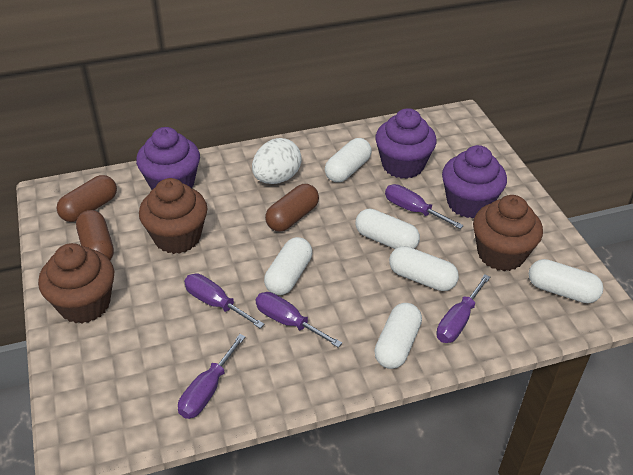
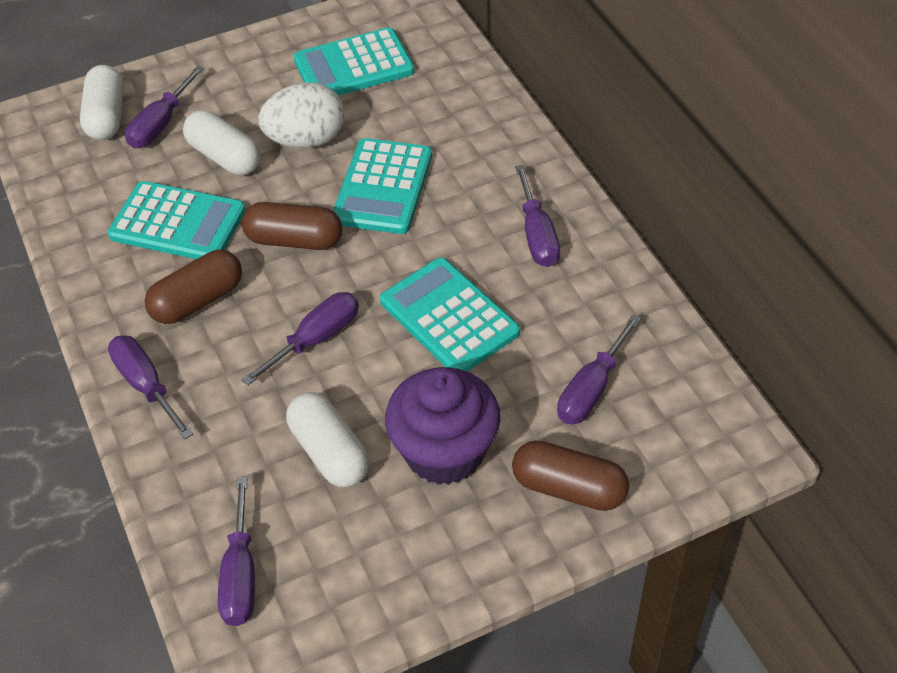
brown cupcake: 3 -> 0
purple cupcake: 3 -> 1
purple screwdriver: 5 -> 6
turquoise calculator: 0 -> 4
white capsule: 6 -> 3

